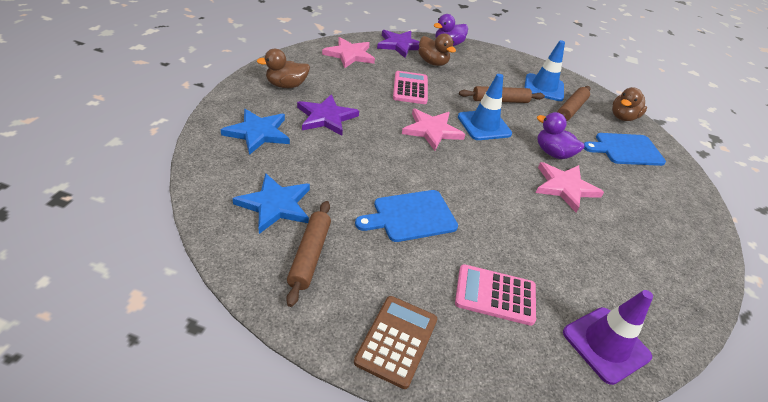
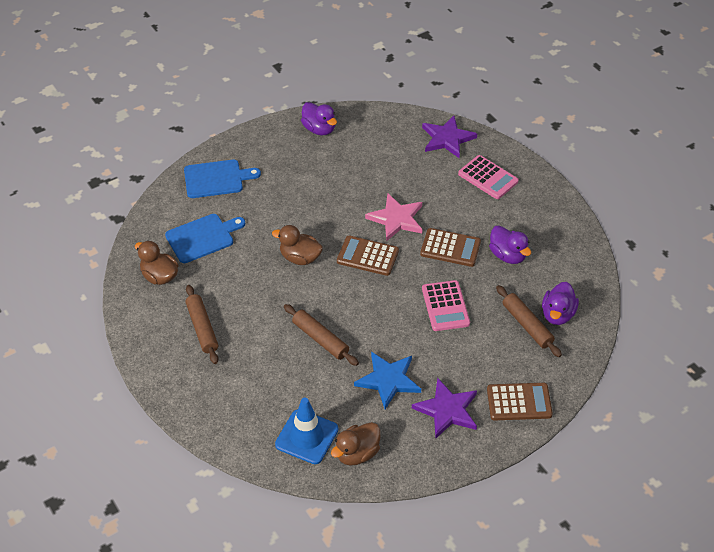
blue star: 2 -> 1
blue traffic cone: 2 -> 1
brown calculator: 1 -> 3
pink star: 3 -> 1
purple duck: 2 -> 3
purple traffic cone: 1 -> 0

